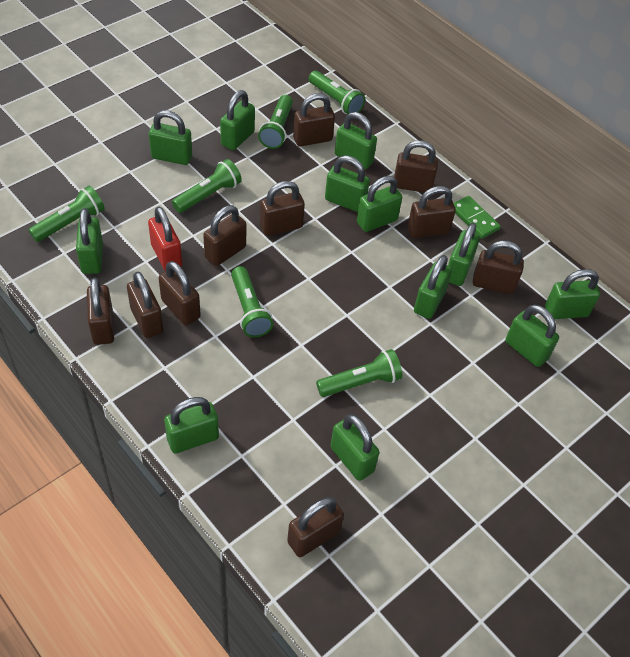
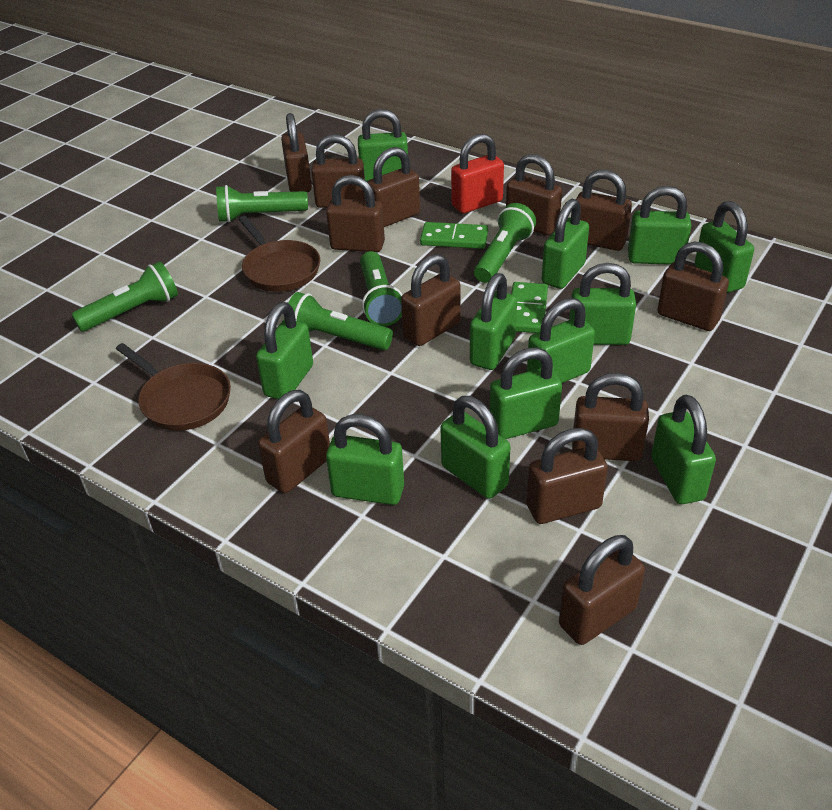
brown padlock: 10 -> 12
brown pan: 0 -> 2
green domino: 1 -> 2
green flashlight: 6 -> 5

